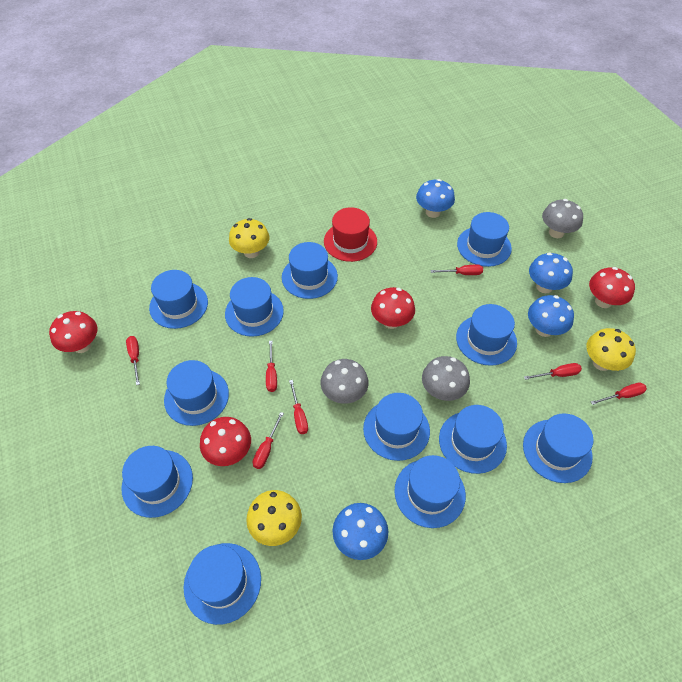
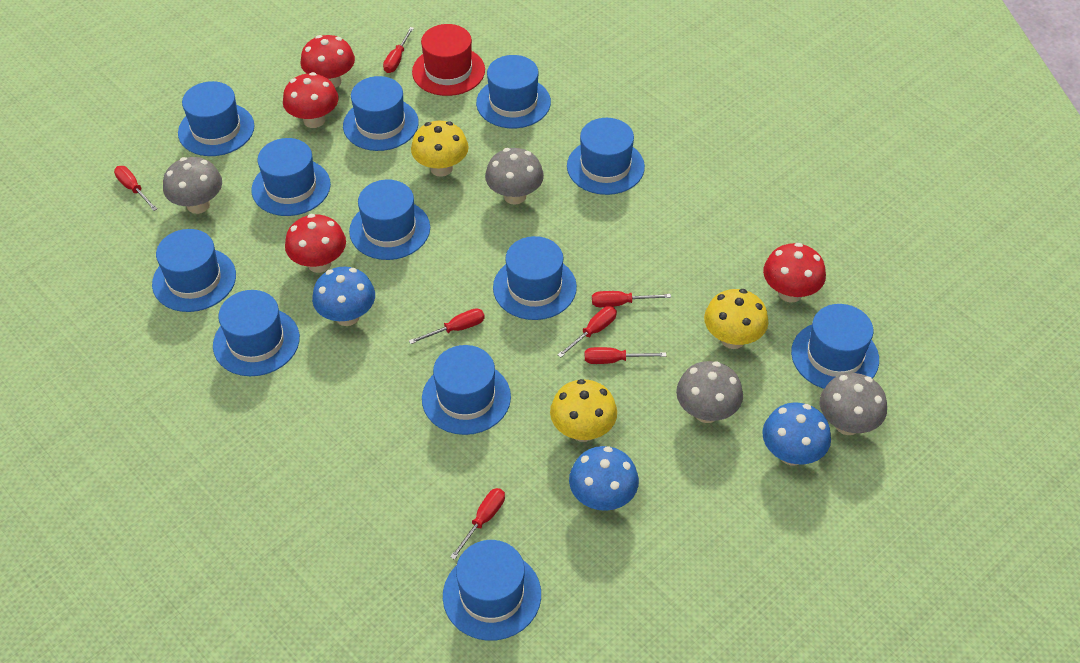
blue mushroom: 4 -> 3
grey mushroom: 3 -> 4

